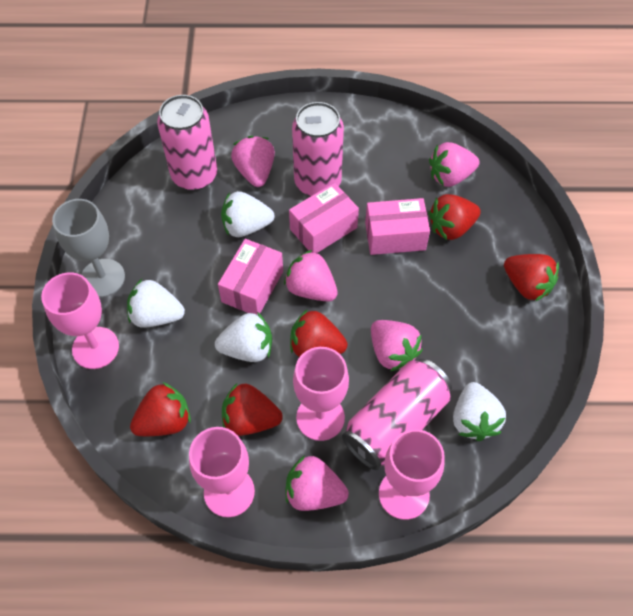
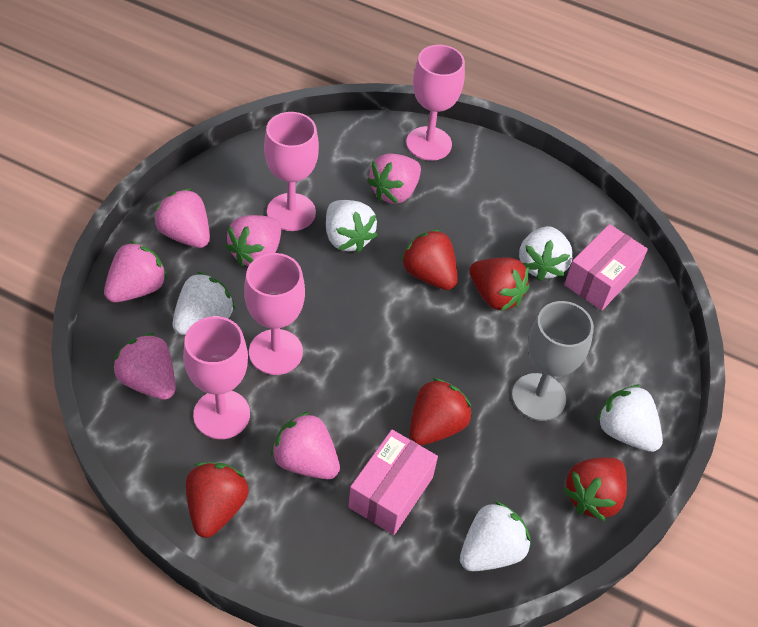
pink box: 3 -> 2
pink can: 3 -> 0
pink strawberry: 5 -> 6
white strawberry: 4 -> 5

